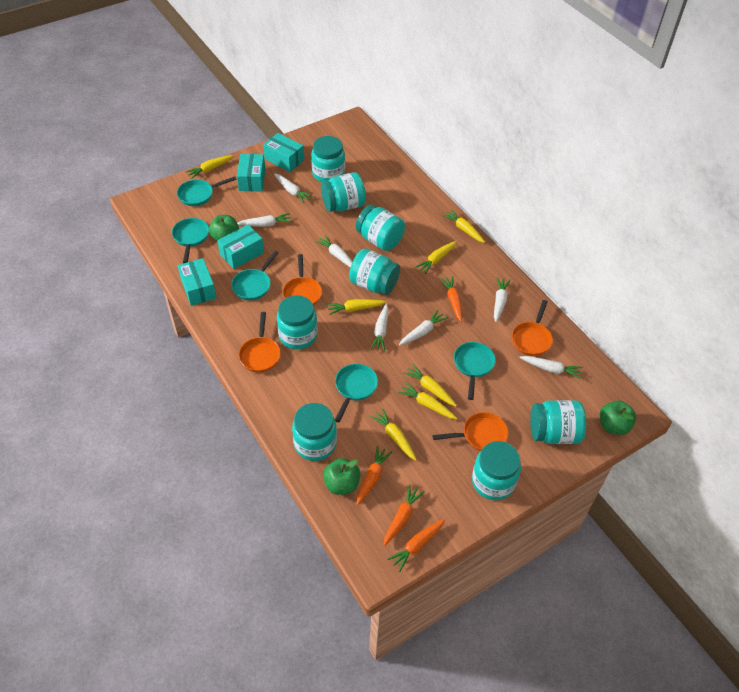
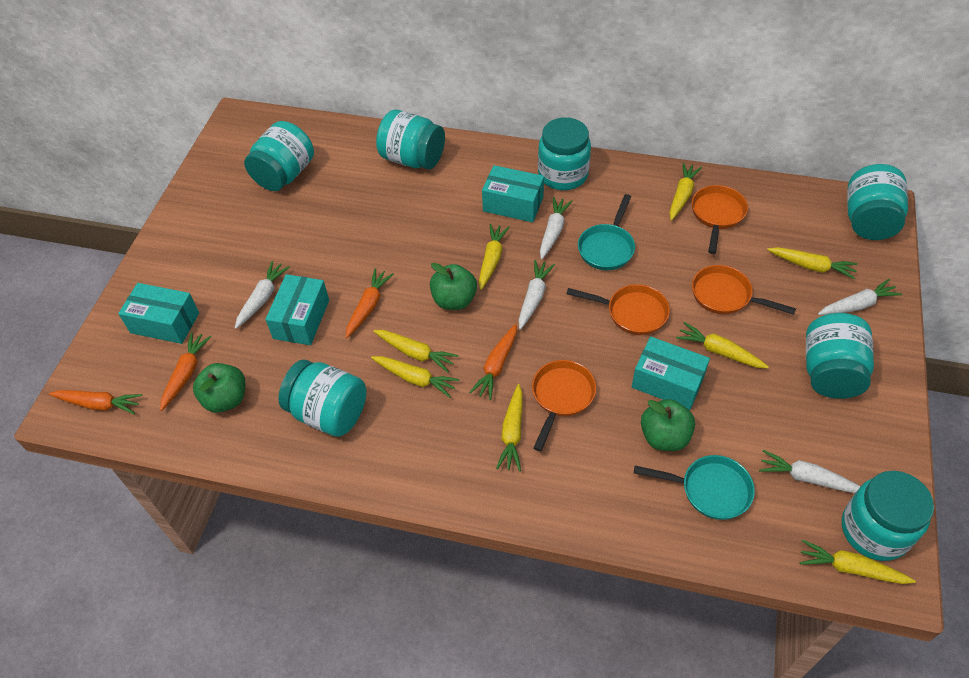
turquoise jar: 8 -> 7
turquoise pan: 5 -> 2
white carrot: 7 -> 5
yellow carrot: 7 -> 8

